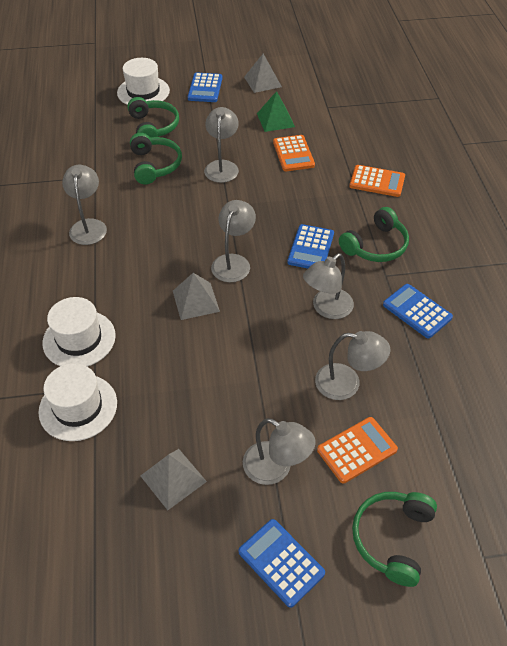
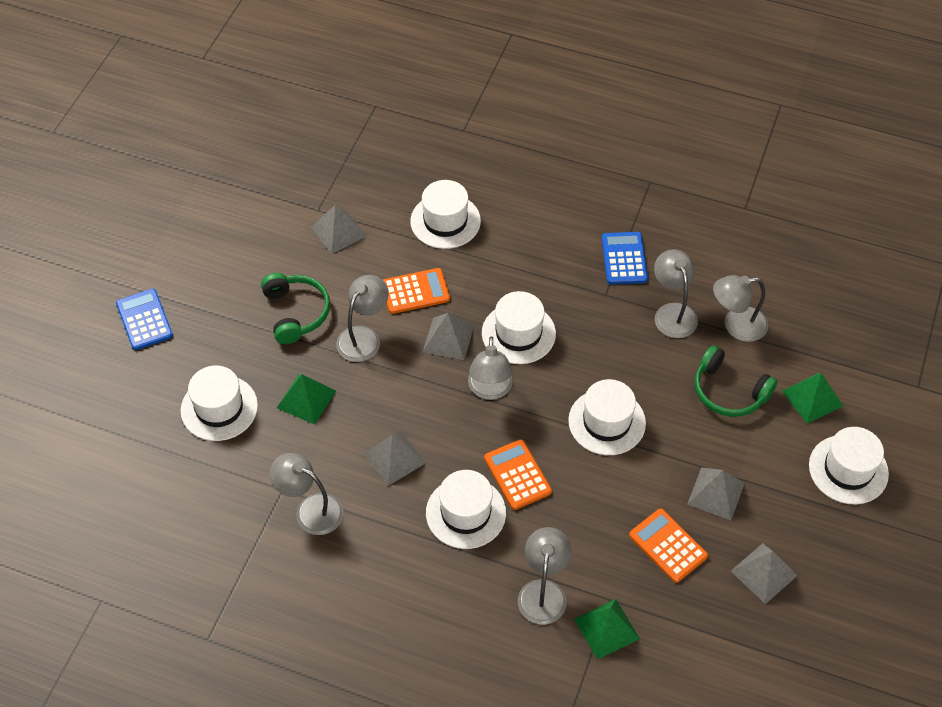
blue calculator: 4 -> 2
green headphones: 4 -> 2
green pyramid: 1 -> 3
grey pyramid: 3 -> 5
white hat: 3 -> 6

